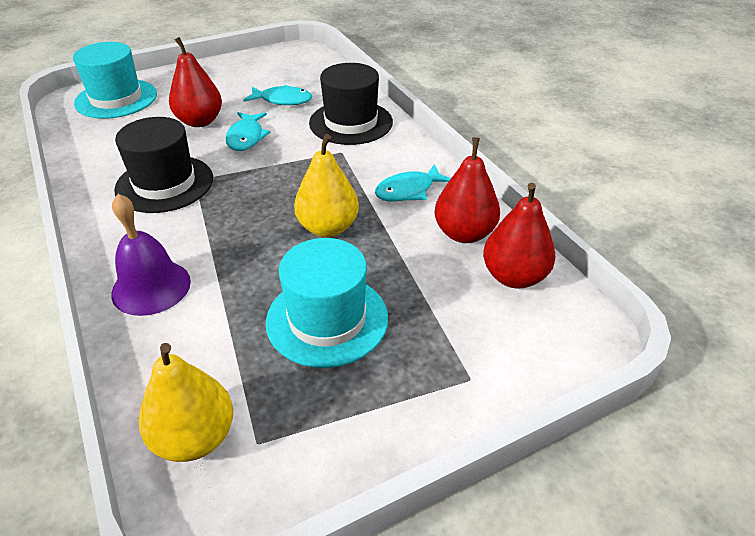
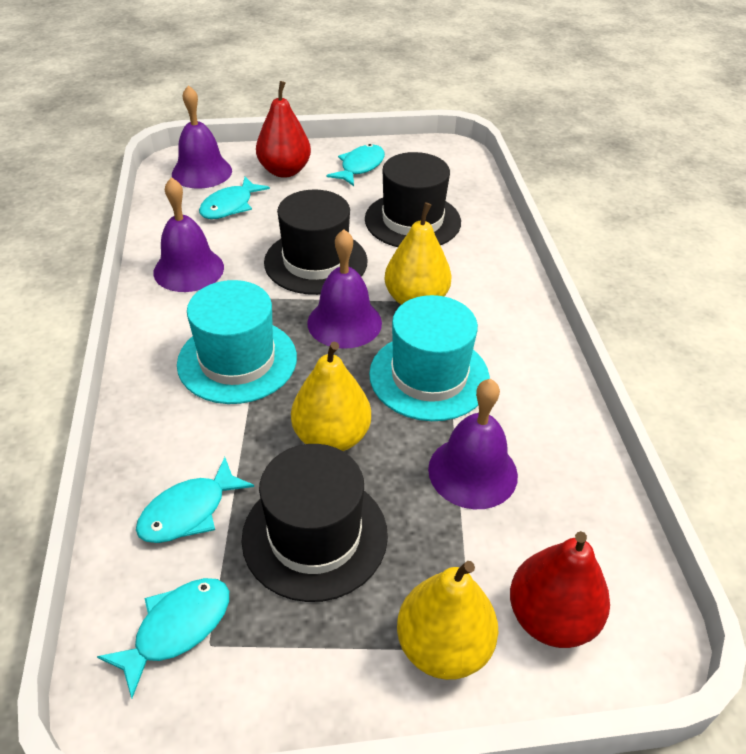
black hat: 2 -> 3
purple bell: 1 -> 4
red pear: 3 -> 2
turquoise fish: 3 -> 4
yellow pear: 2 -> 3

